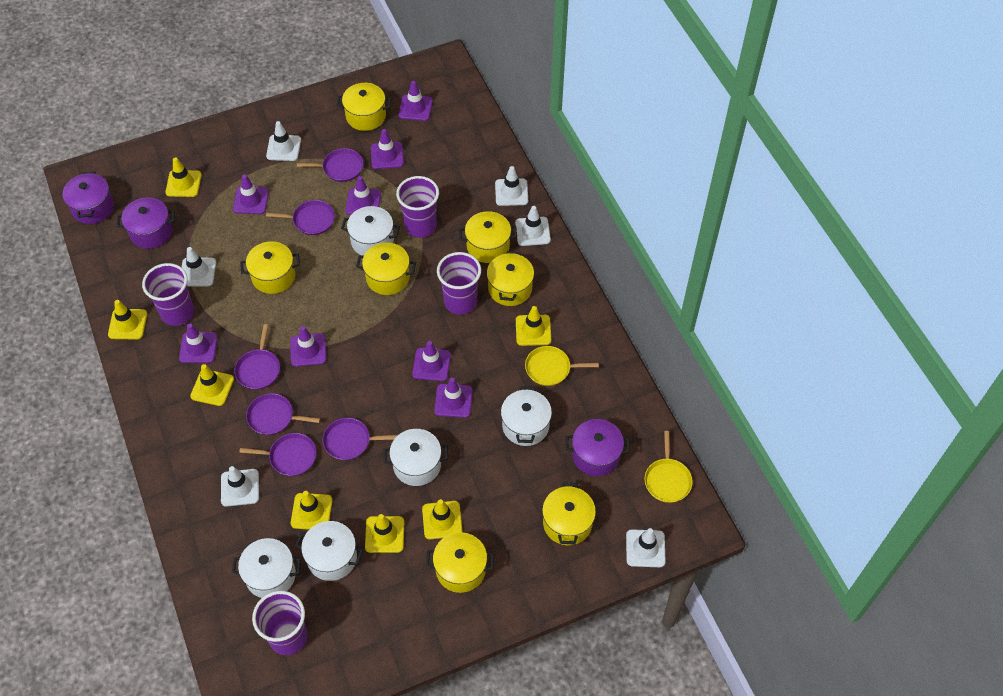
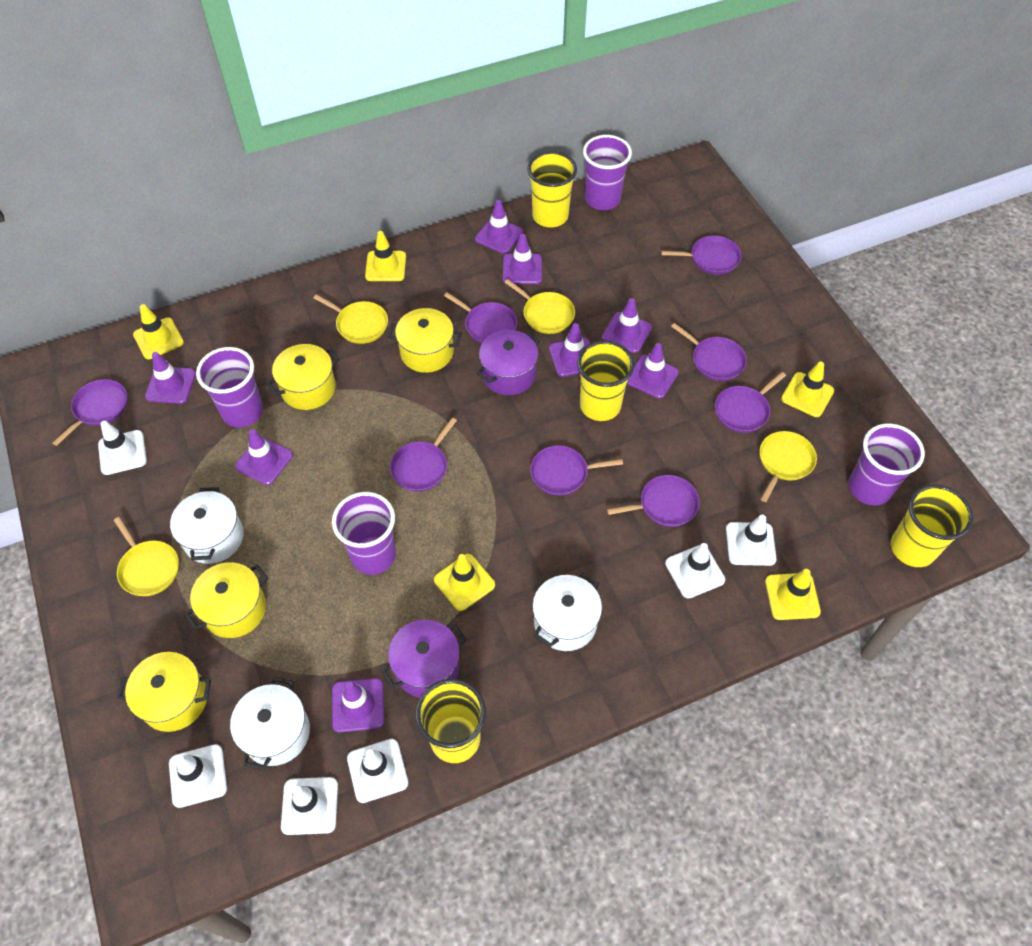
purple pan: 6 -> 8
purple pot: 3 -> 2
white pot: 5 -> 3
yellow cup: 0 -> 4
yellow pan: 2 -> 4
yellow pot: 7 -> 4
yellow traffic cone: 7 -> 5

